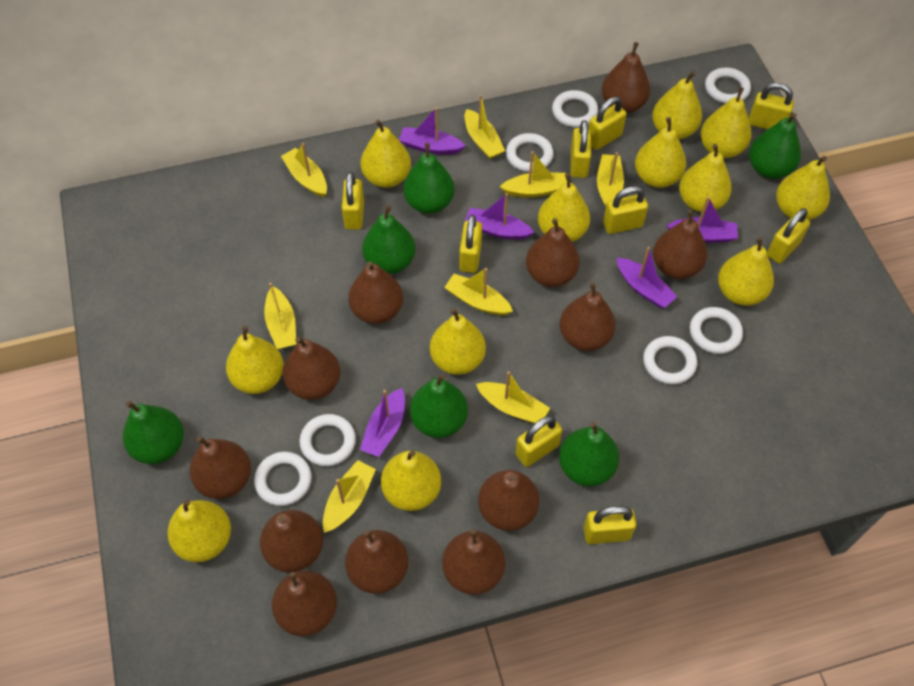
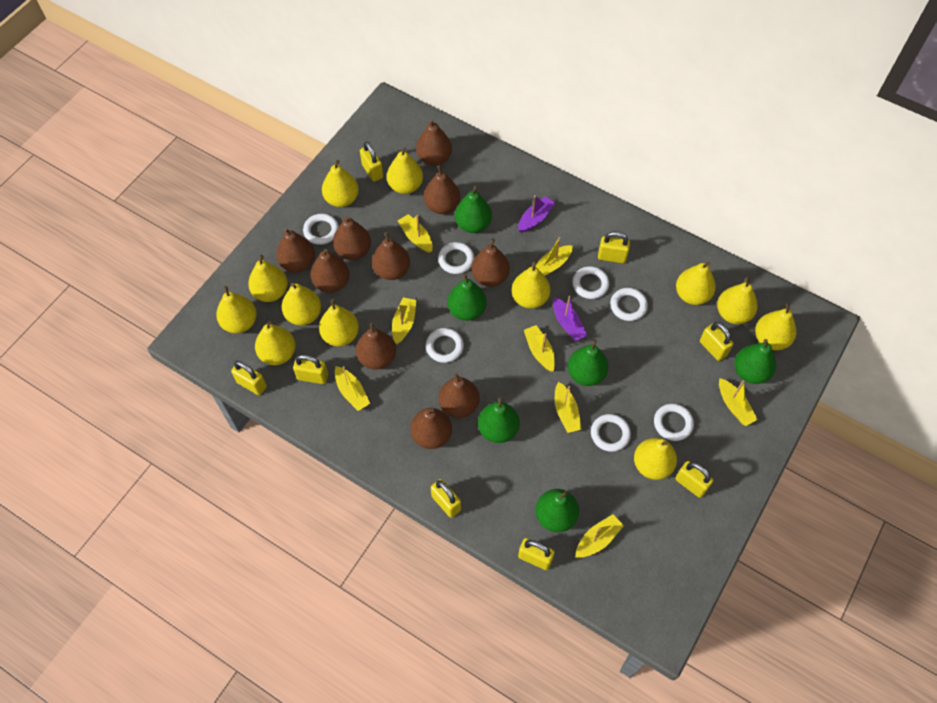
brown pear: 12 -> 10
purple boat: 5 -> 2
yellow padlock: 9 -> 8

